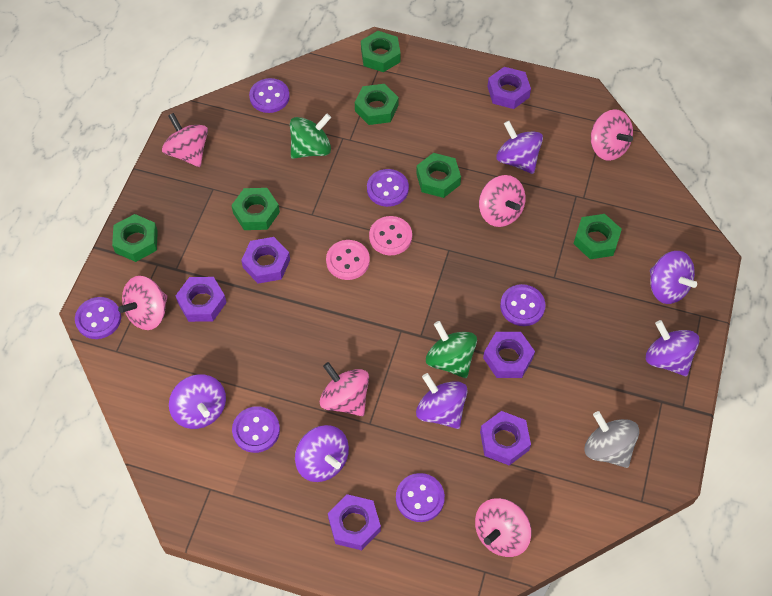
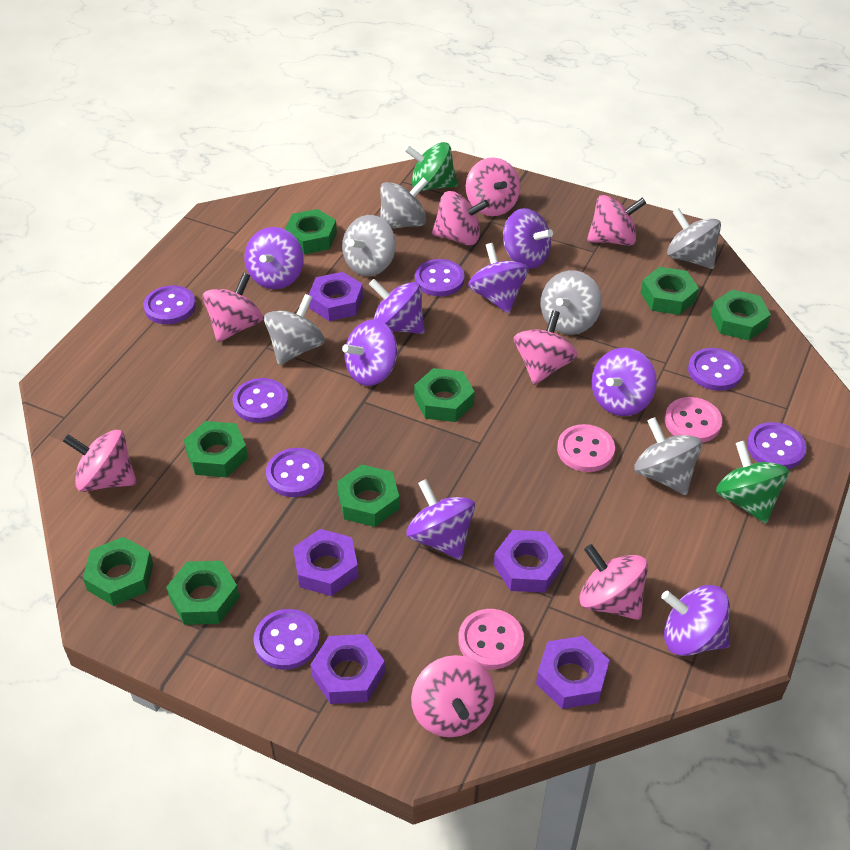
green nut: 6 -> 8
grey spinning top: 1 -> 6
pink button: 2 -> 3
pink spinning top: 6 -> 8
purple button: 6 -> 7
purple nut: 6 -> 5
purple spinning top: 6 -> 8

